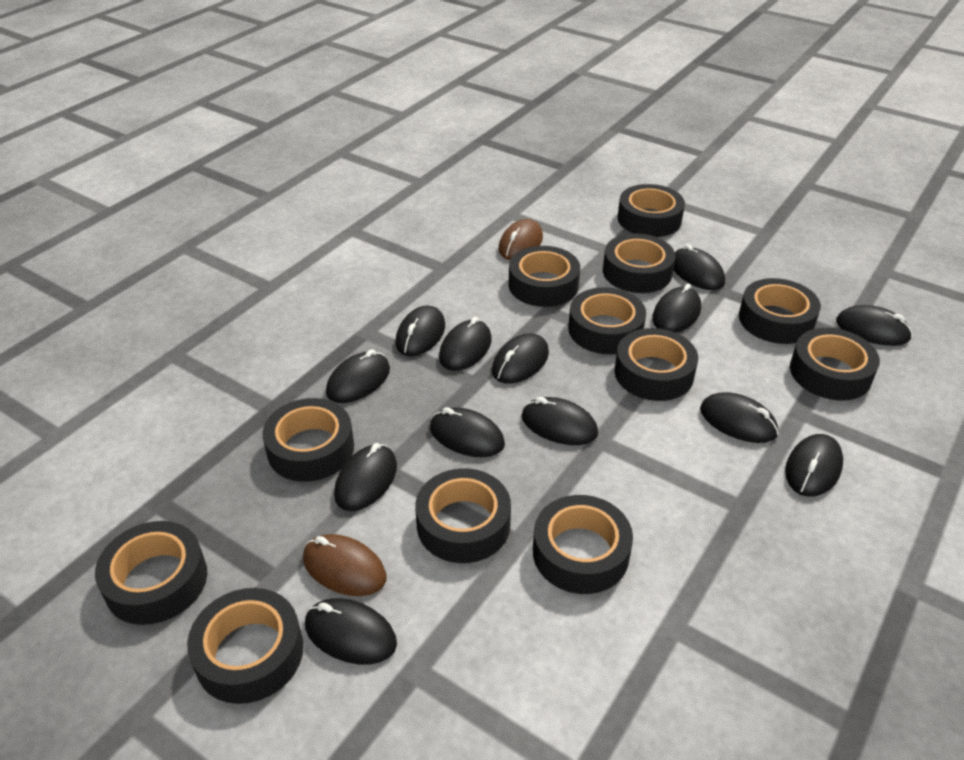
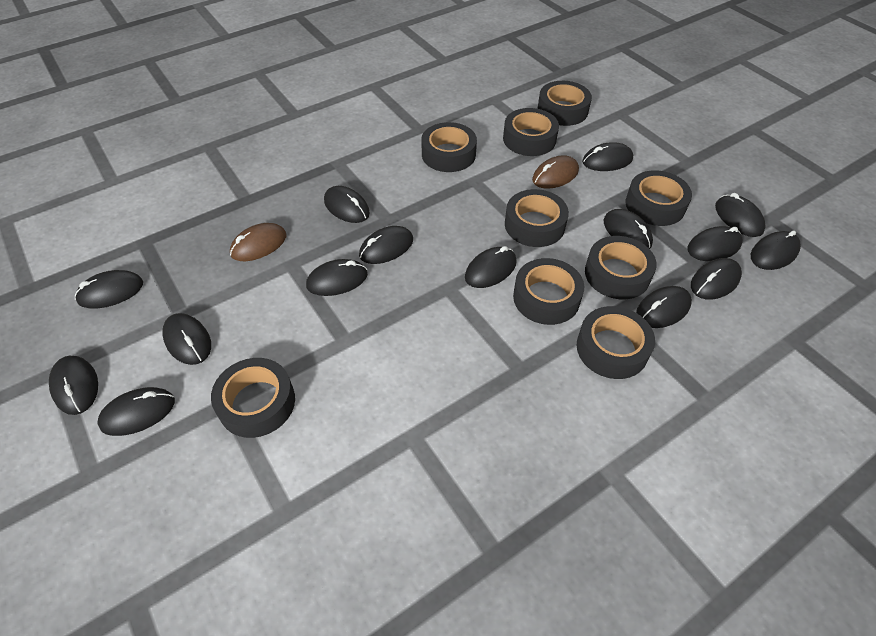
black mouse: 13 -> 15
black tape: 12 -> 9

